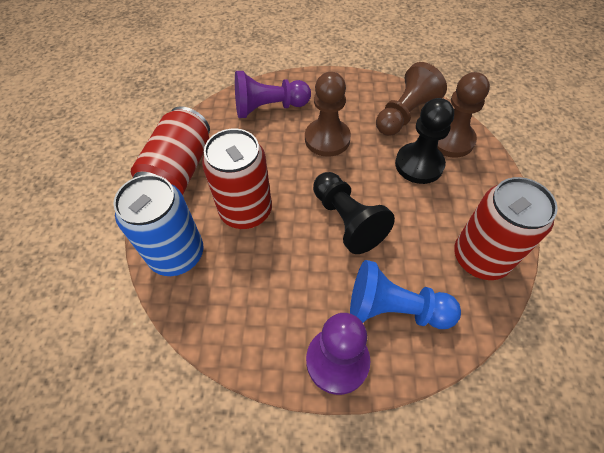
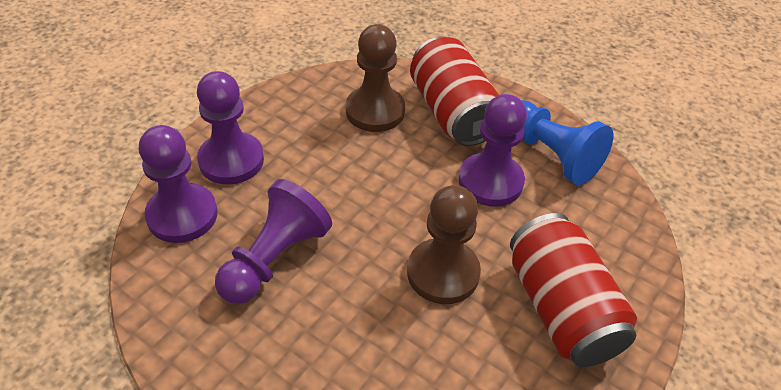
black pawn: 2 -> 0
blue can: 1 -> 0
brown pawn: 3 -> 2
purple pawn: 2 -> 4
red can: 3 -> 2

